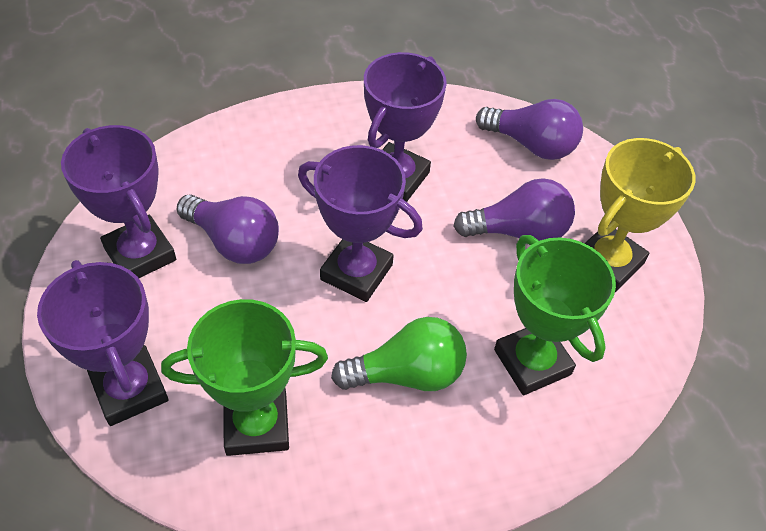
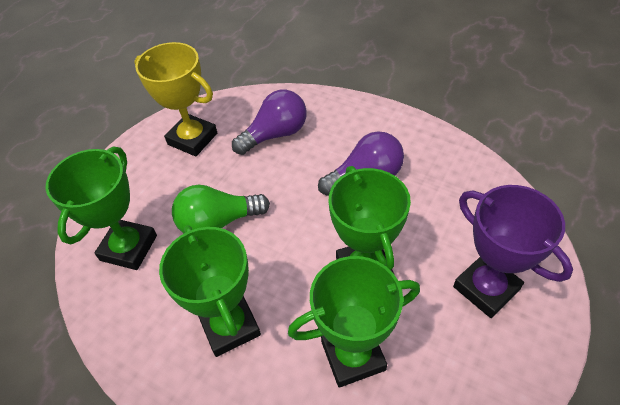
green trophy: 2 -> 4
purple light bulb: 3 -> 2
purple trophy: 4 -> 1

